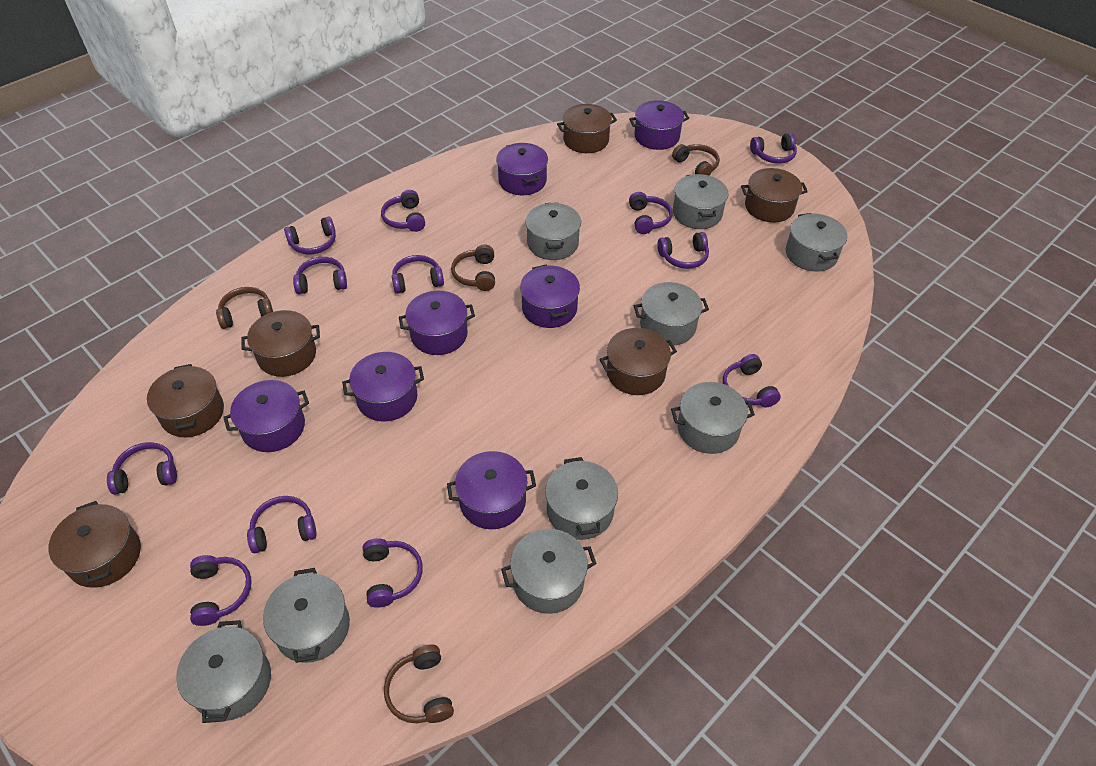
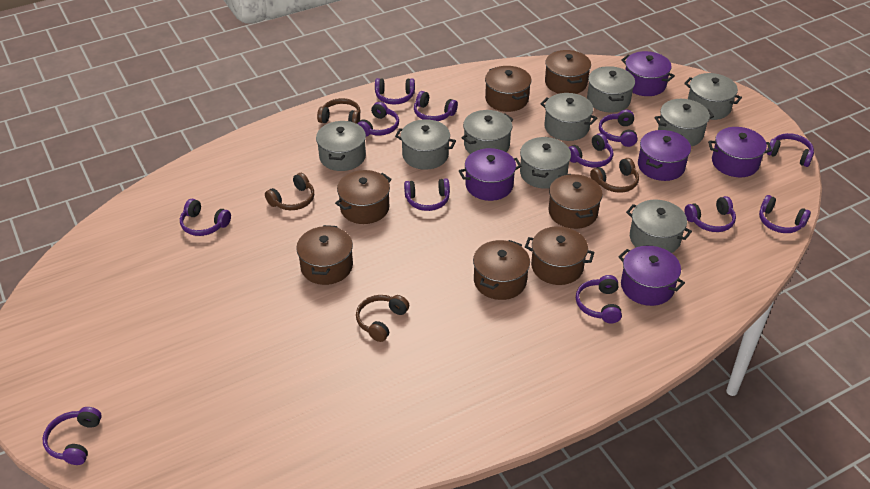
brown pot: 6 -> 7
purple pot: 7 -> 5

